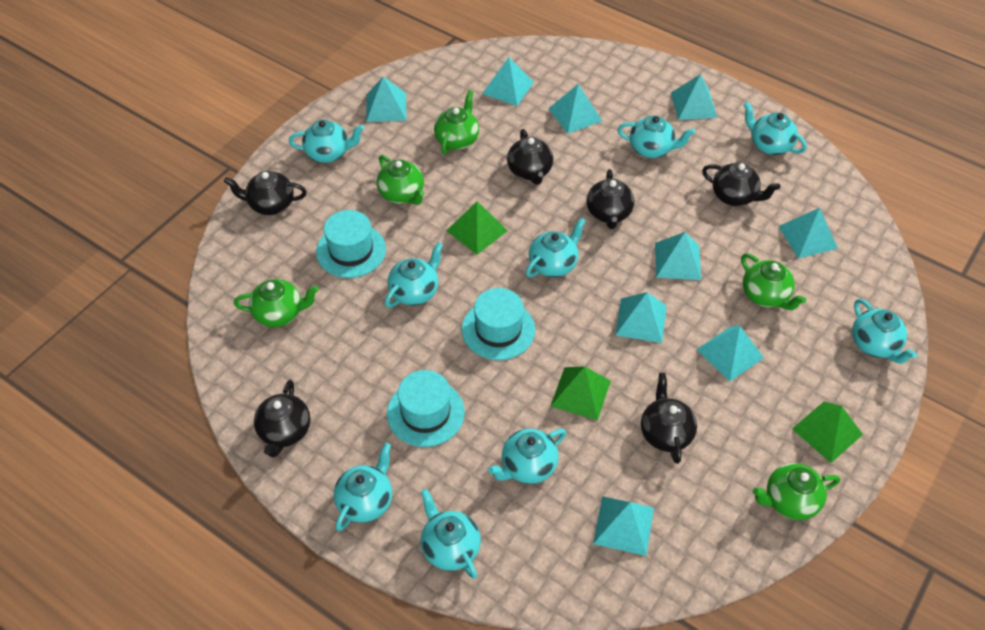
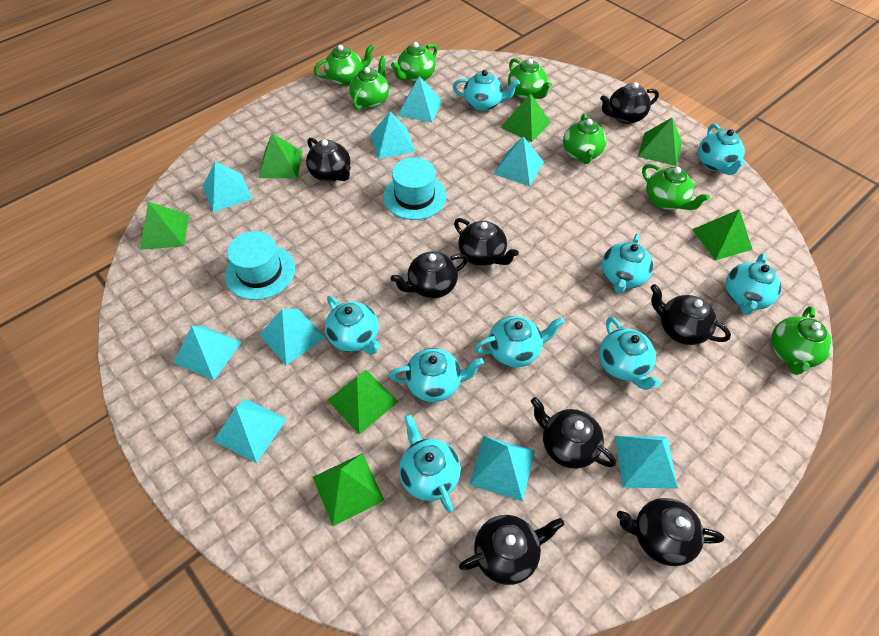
black teapot: 6 -> 8
green pyramid: 3 -> 7
green teapot: 5 -> 7
turquoise hat: 3 -> 2

